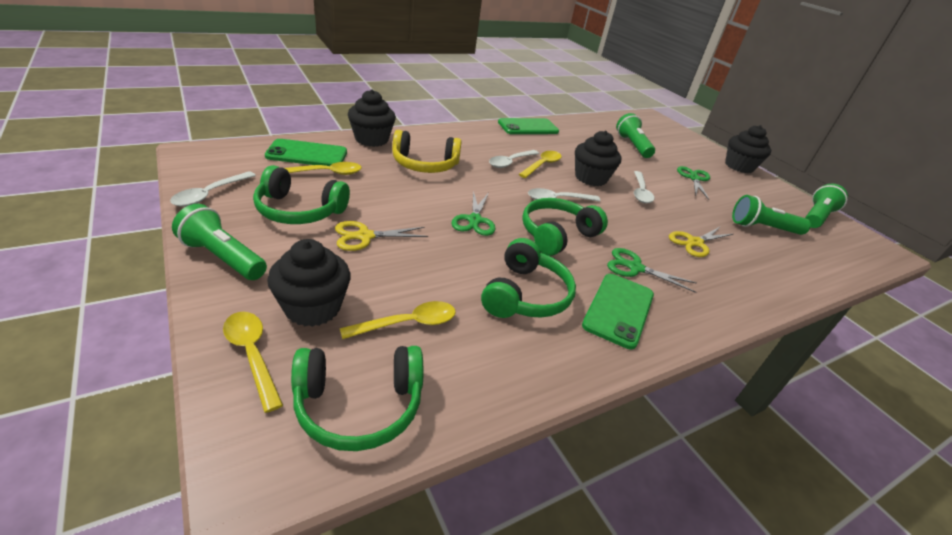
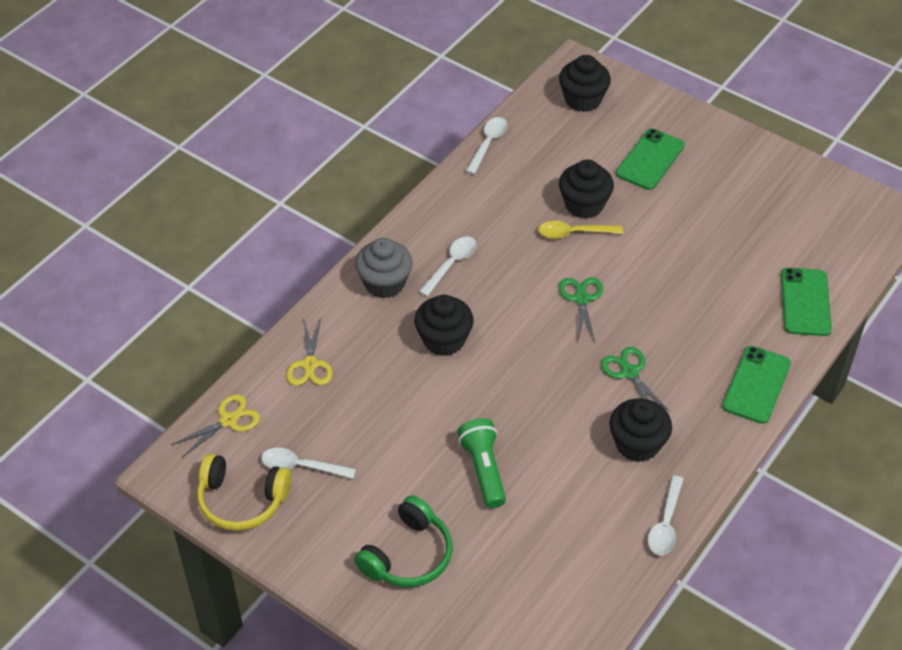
green flashlight: 4 -> 1
green headphones: 4 -> 1
green scissors: 3 -> 2
grey cupcake: 0 -> 1
yellow spoon: 4 -> 1

